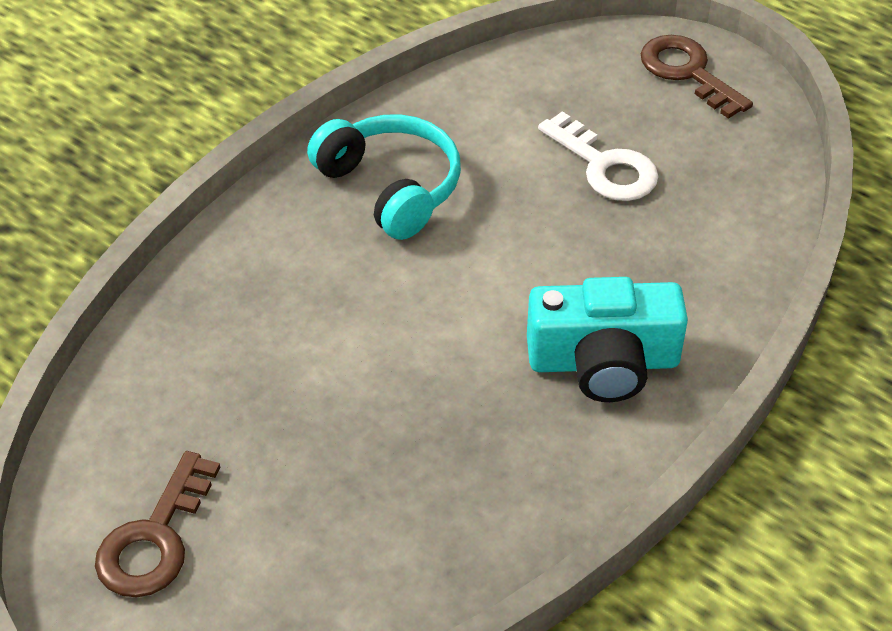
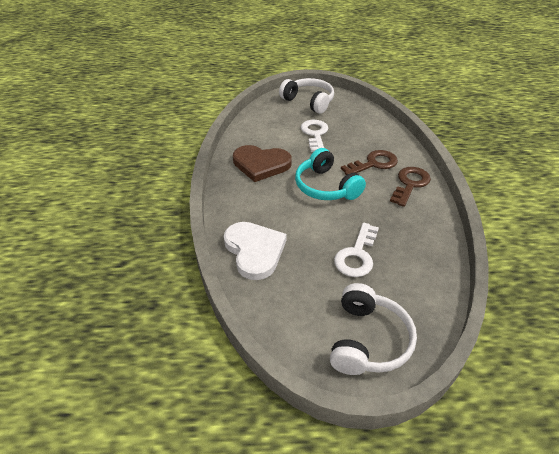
brown heart: 0 -> 1
turquoise camera: 1 -> 0
white headphones: 0 -> 2
white heart: 0 -> 1
white key: 1 -> 2

